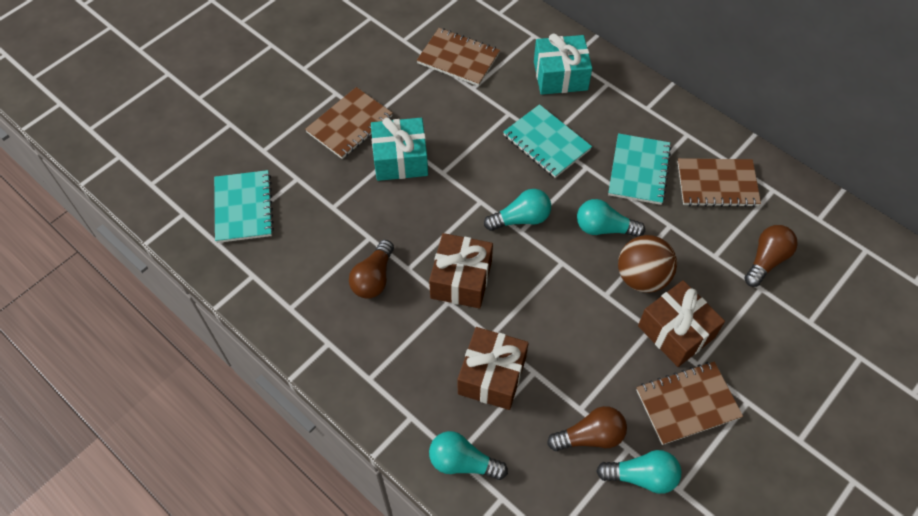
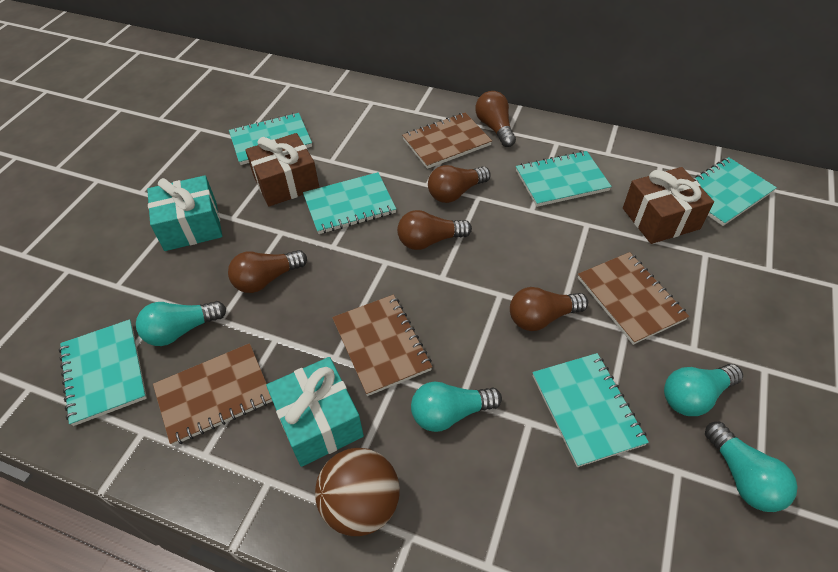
brown gift: 3 -> 2
brown light bulb: 3 -> 5
turquoise notebook: 3 -> 6

